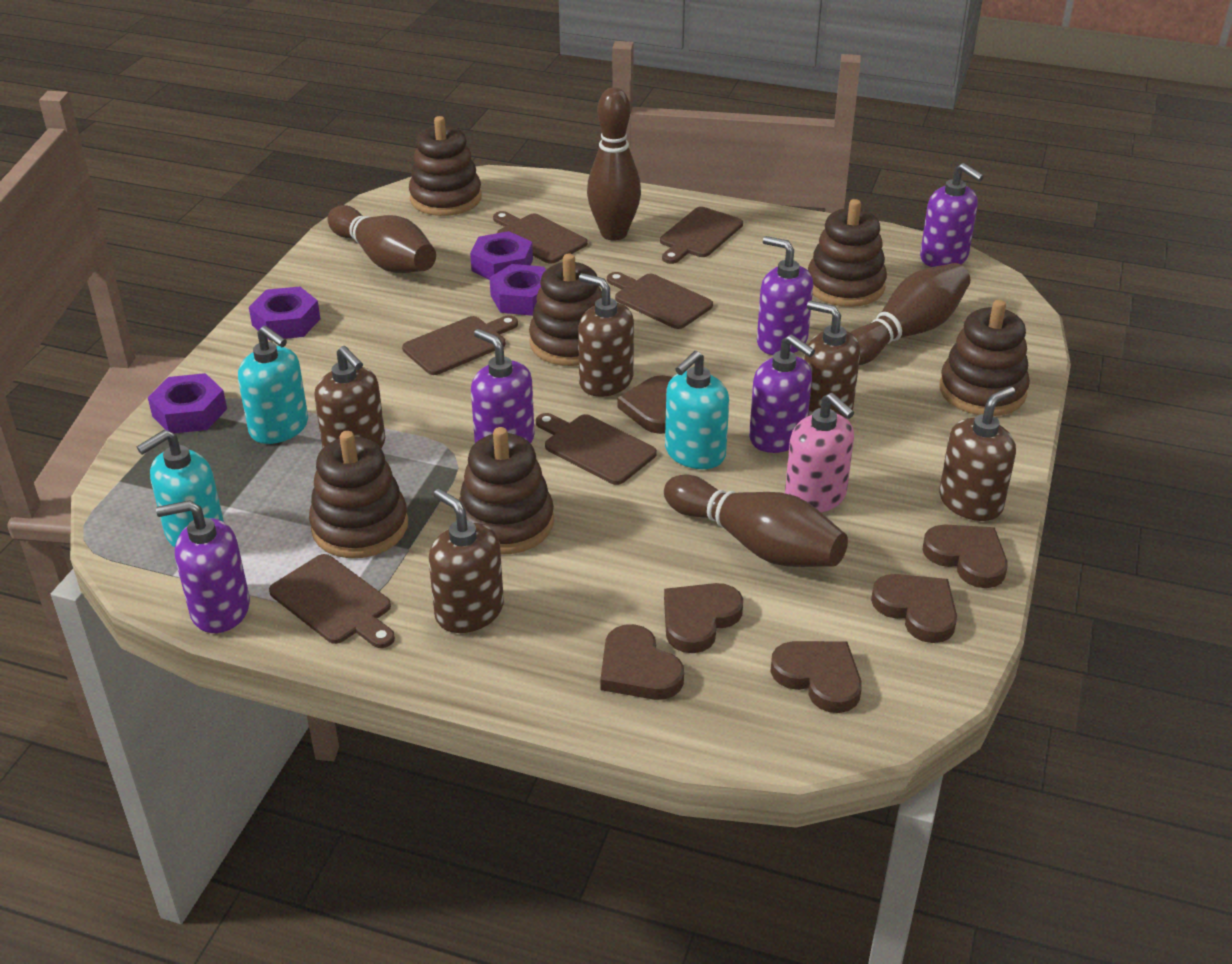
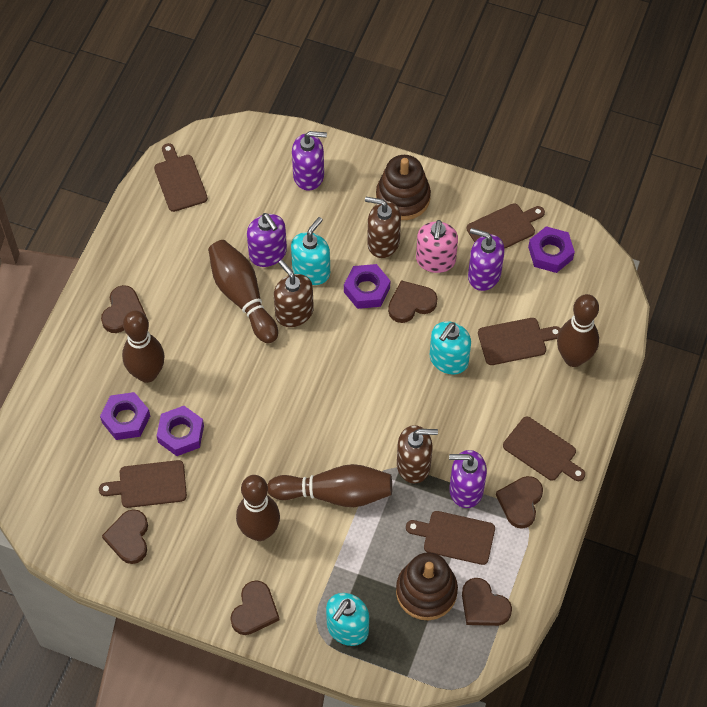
brown bowling pin: 4 -> 5
brown soap dispenser: 5 -> 3
brown stacking toy: 6 -> 2
purple soap dispenser: 5 -> 4

